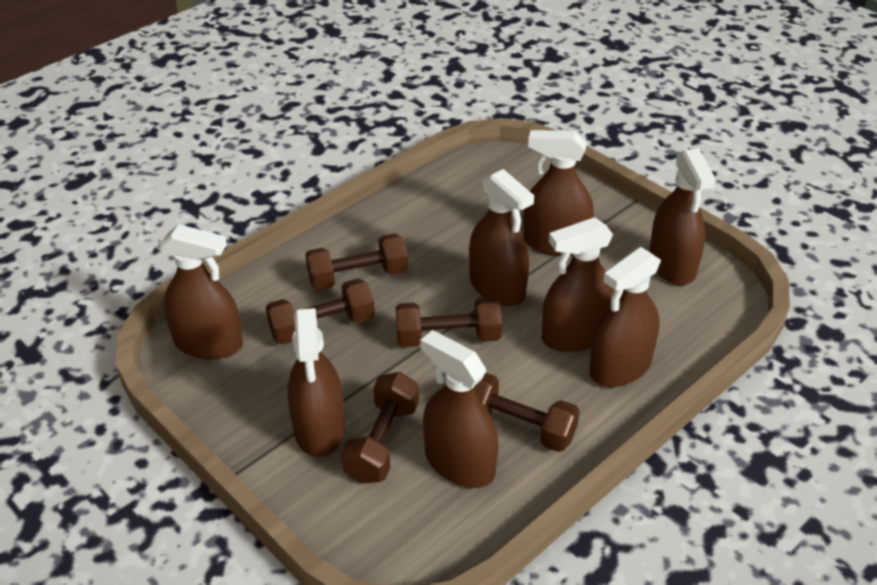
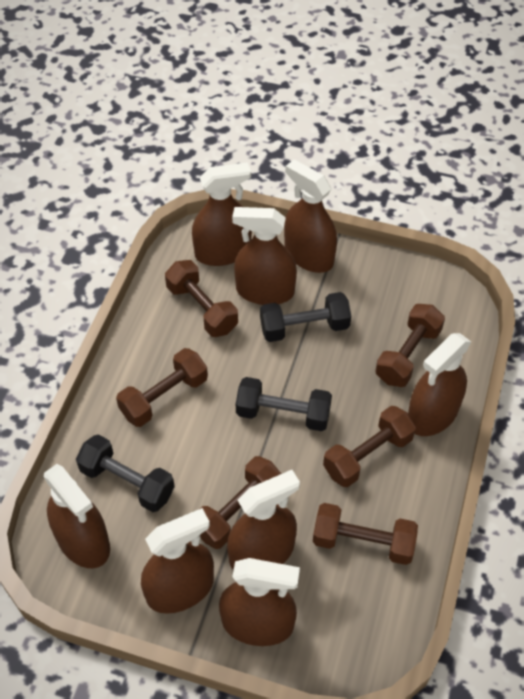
black dumbbell: 0 -> 3
brown dumbbell: 5 -> 6

